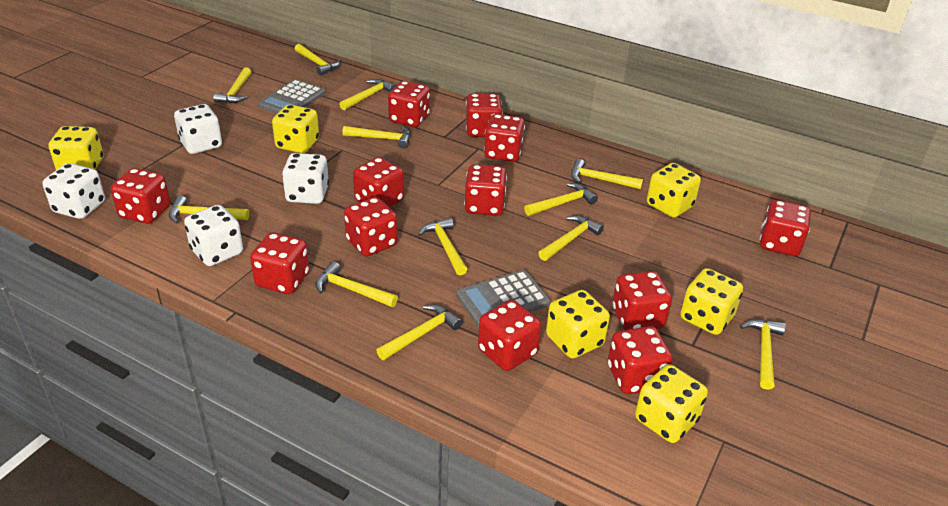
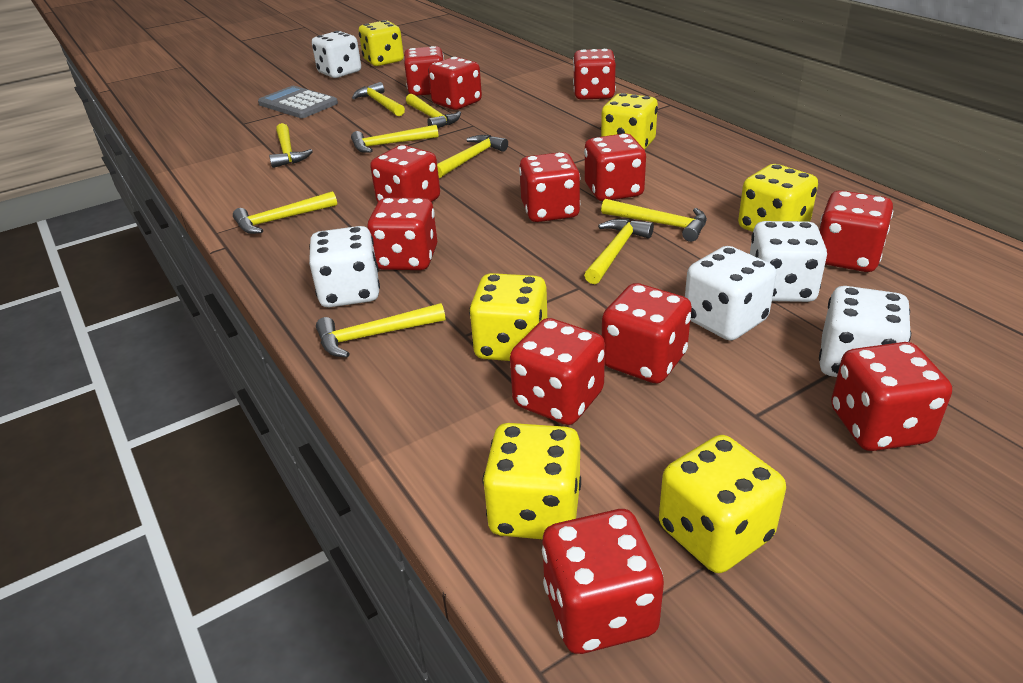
grey calculator: 2 -> 1
white dice: 4 -> 5
yellow hammer: 12 -> 9

